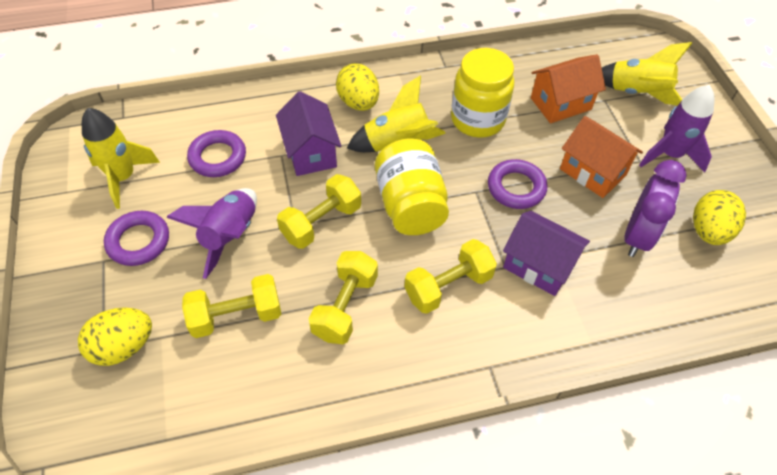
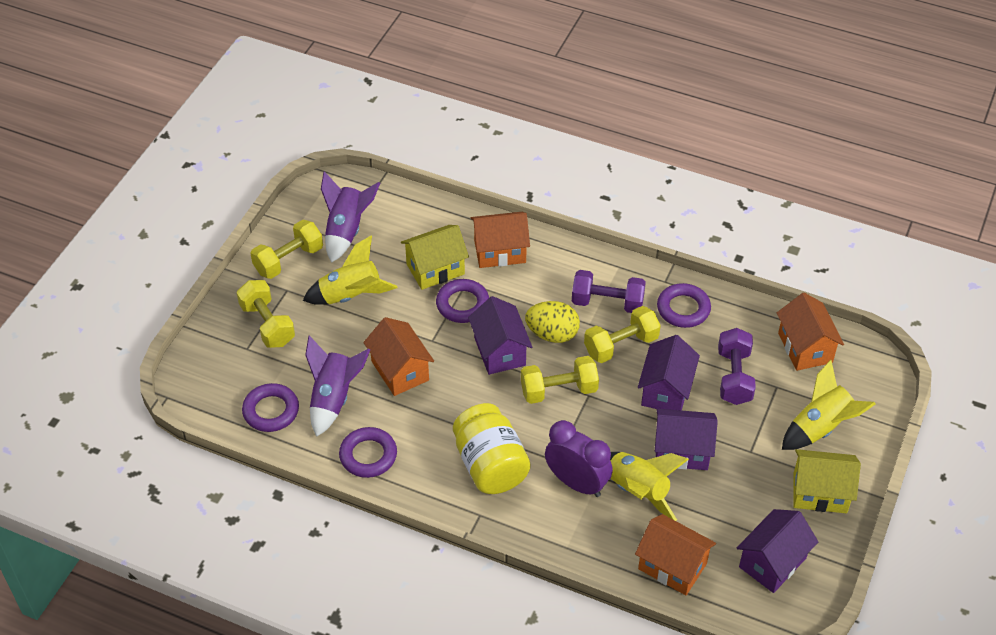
orange house: 2 -> 4
purple dumbbell: 0 -> 2
purple house: 2 -> 4
purple ring: 3 -> 4
yellow egg: 3 -> 1
yellow house: 0 -> 2
yellow jar: 2 -> 1

